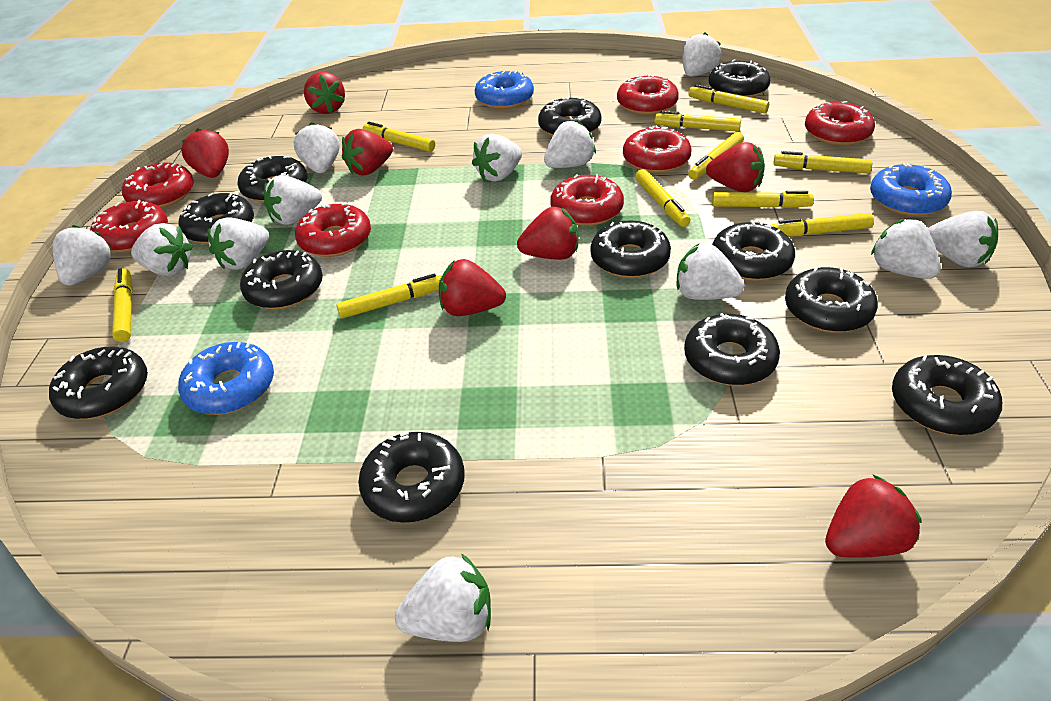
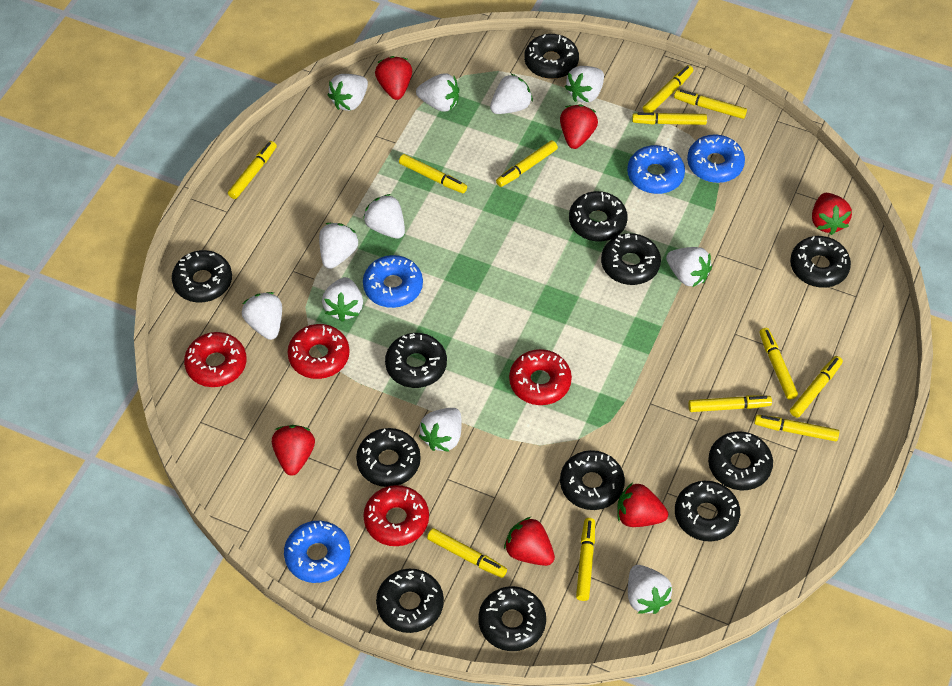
blue donut: 3 -> 4
red donut: 7 -> 4
red strawberry: 7 -> 6
white strawberry: 12 -> 11
yellow marker: 10 -> 12

